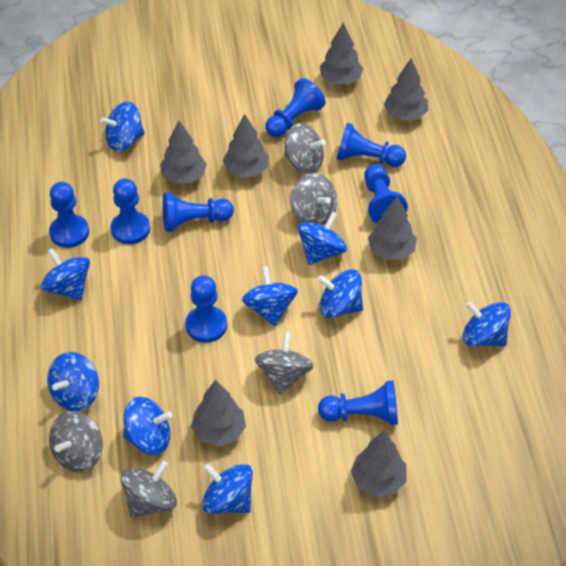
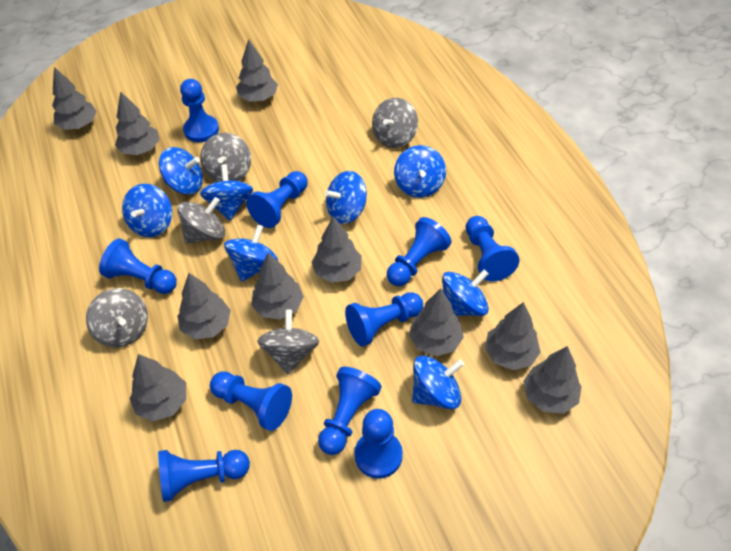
blue pawn: 8 -> 10
blue spinning top: 9 -> 8
grey tree: 7 -> 10

